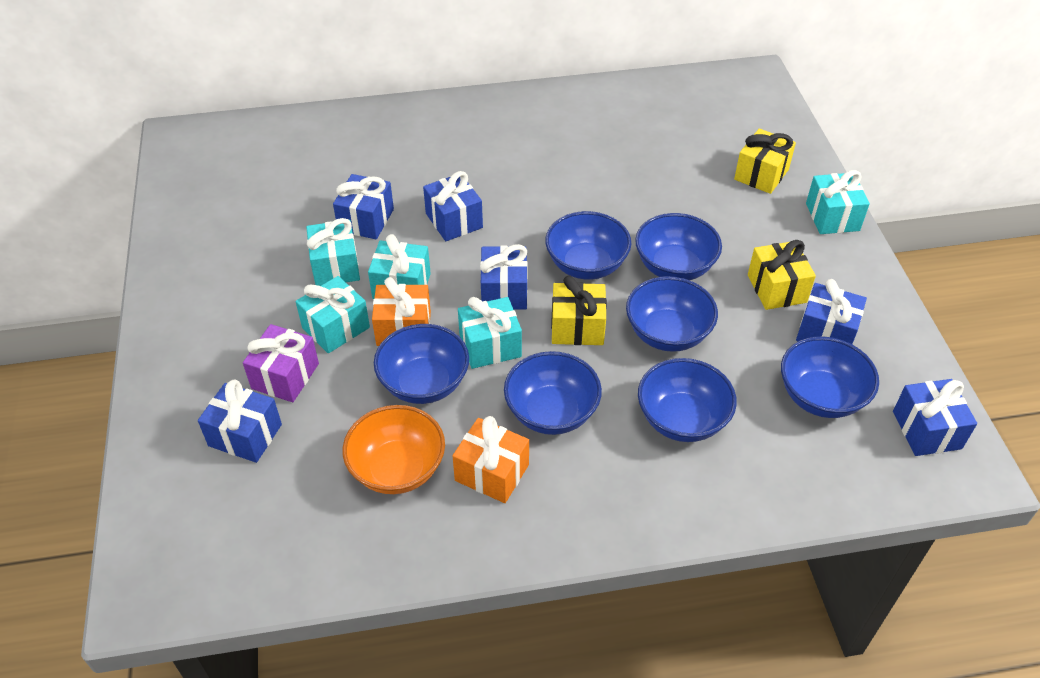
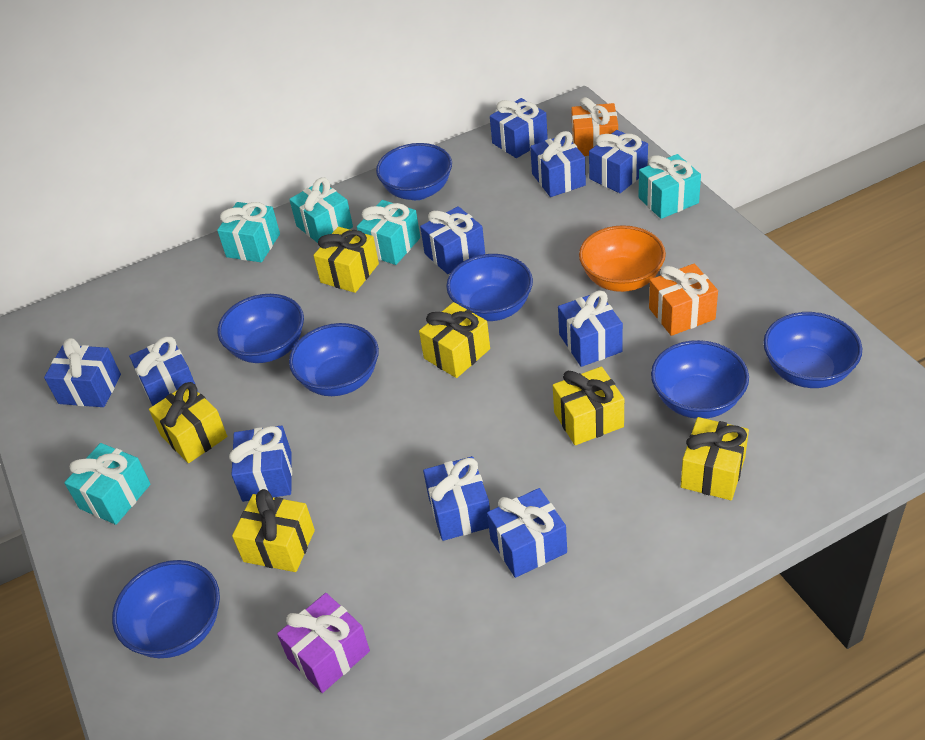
blue gift: 6 -> 10
yellow gift: 3 -> 6

